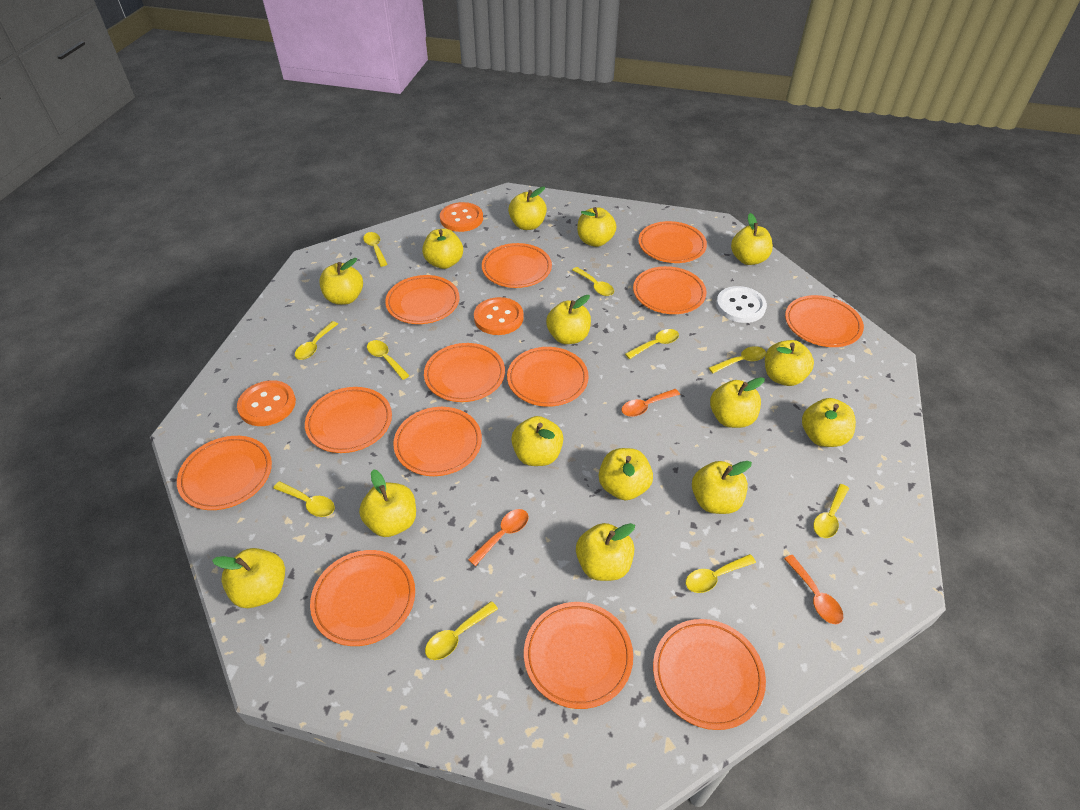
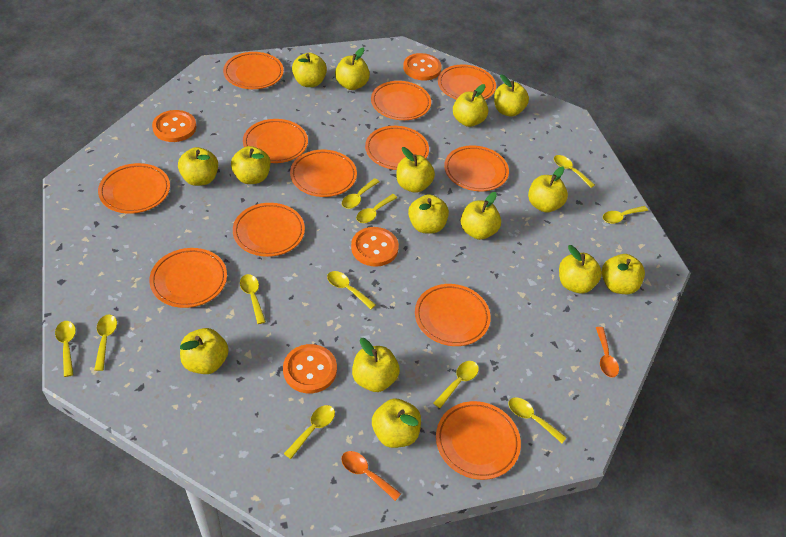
orange button: 3 -> 4
orange plate: 13 -> 12
orange spoon: 3 -> 2
white button: 1 -> 0
yellow spoon: 10 -> 11

